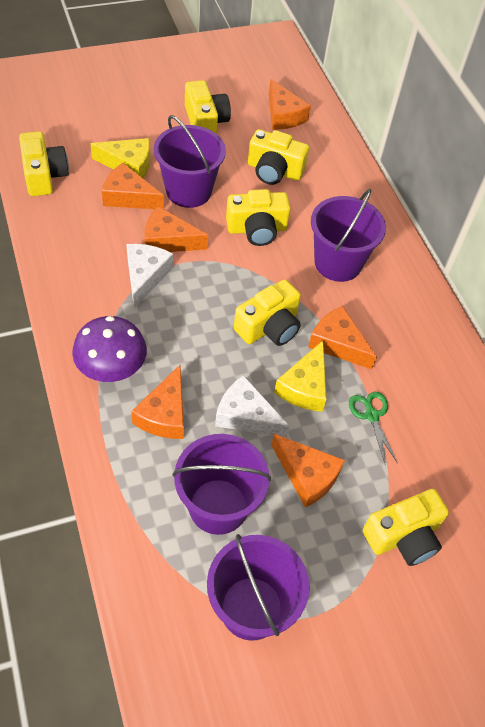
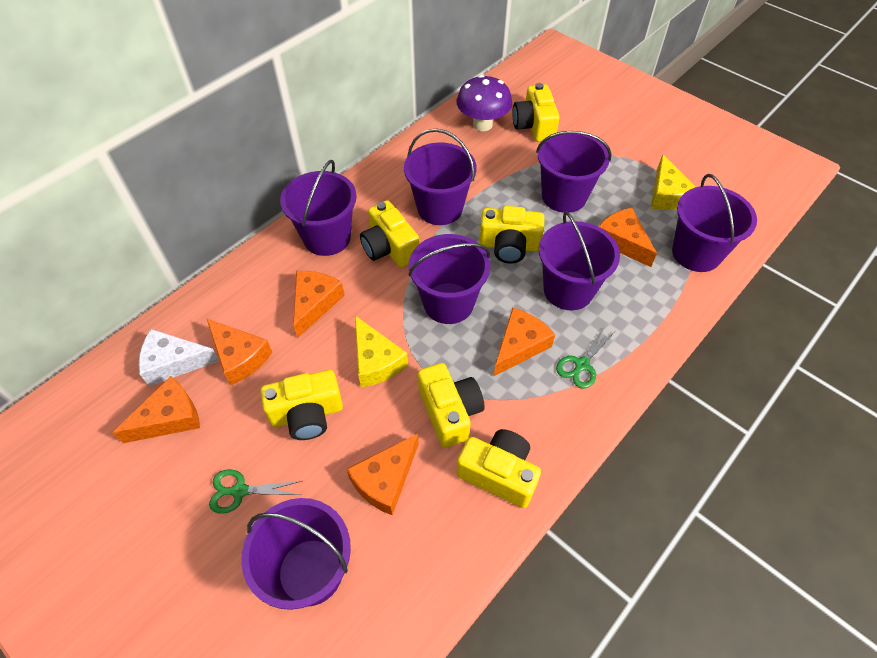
green scissors: 1 -> 2
purple bucket: 4 -> 7
white cheese: 2 -> 1

